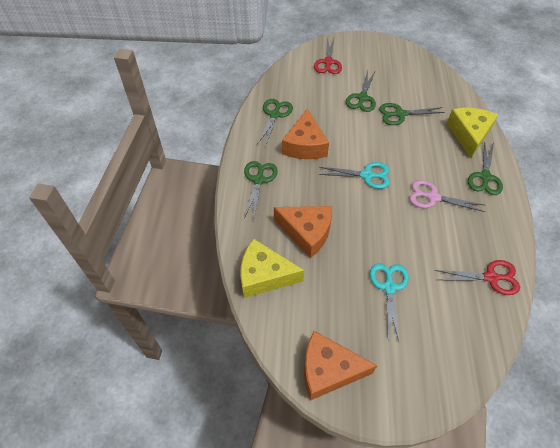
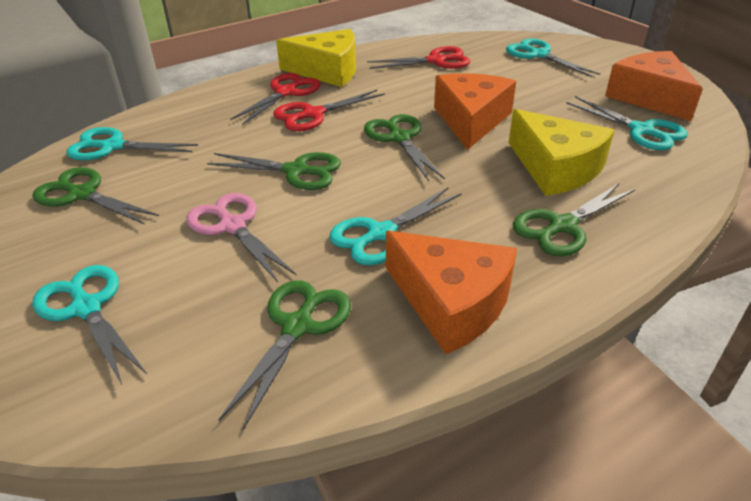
red scissors: 2 -> 3
turquoise scissors: 2 -> 5

